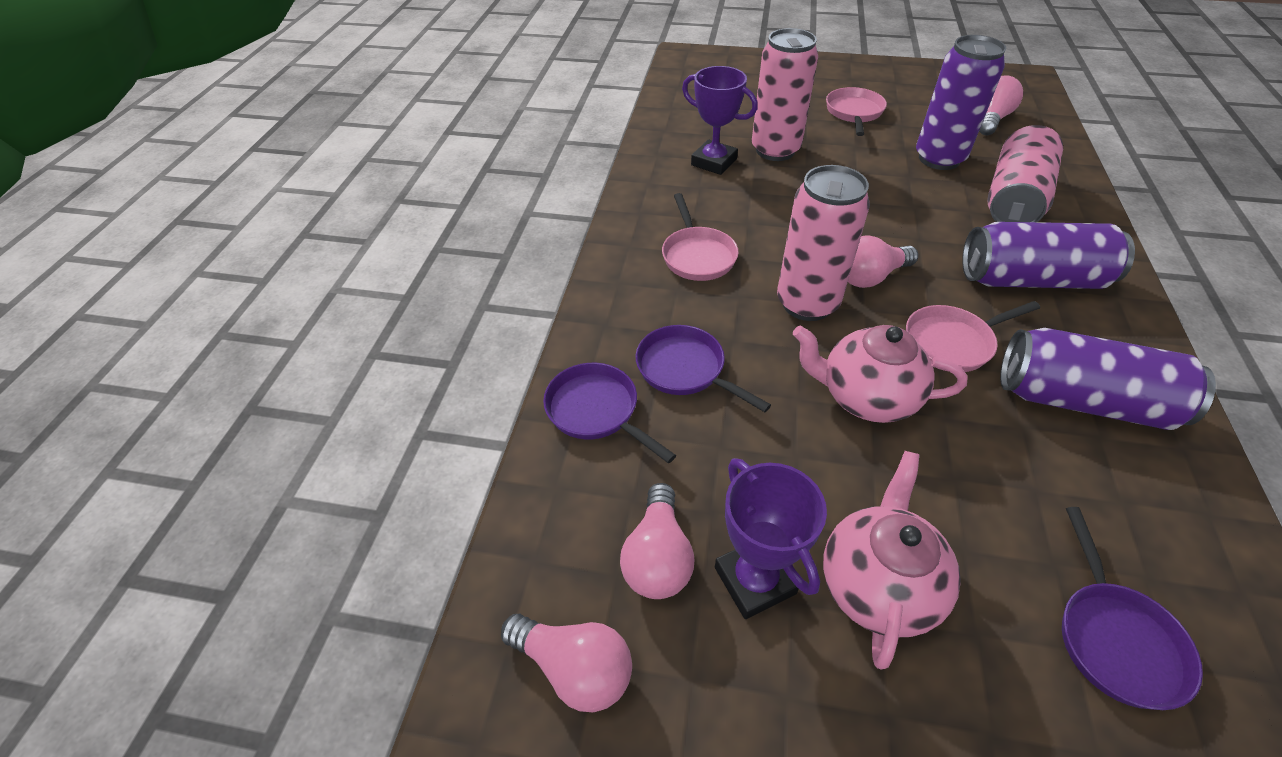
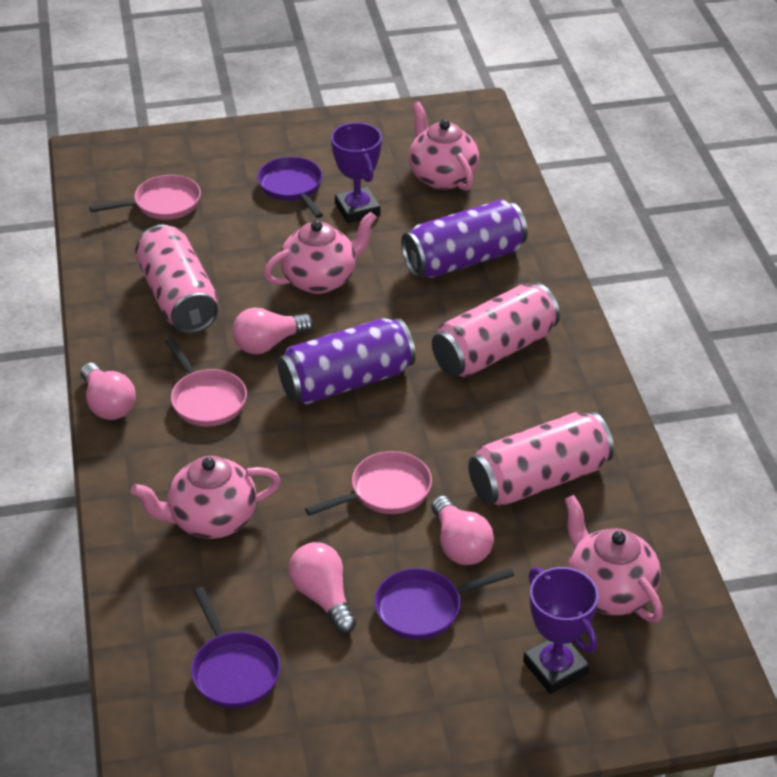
pink teapot: 2 -> 4
purple can: 3 -> 2

